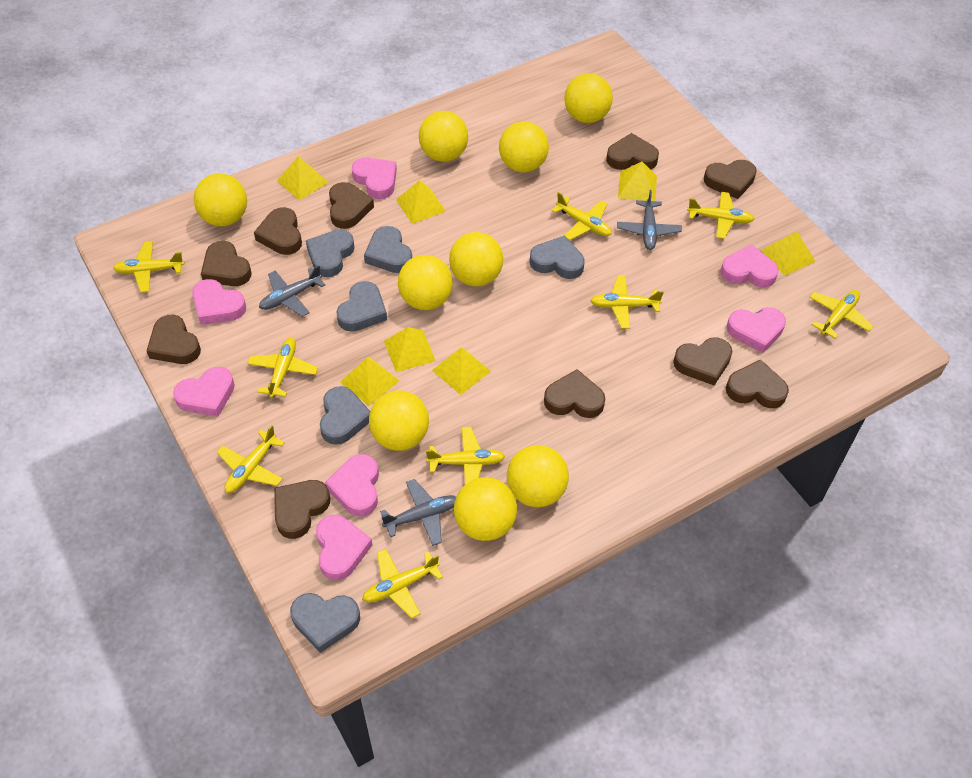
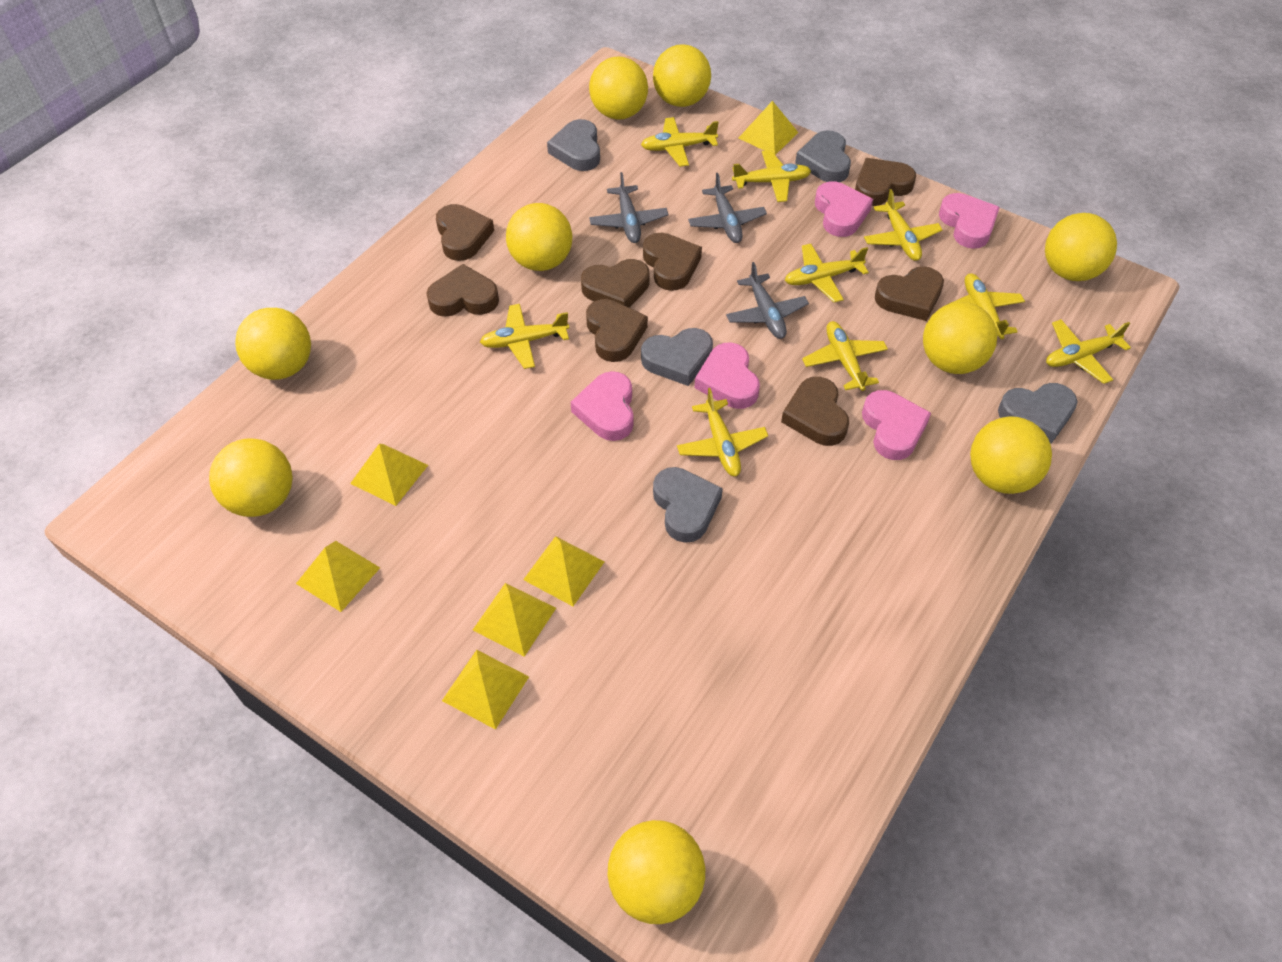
brown heart: 10 -> 8
grey heart: 6 -> 5
pink heart: 7 -> 5
yellow pyramid: 7 -> 6

